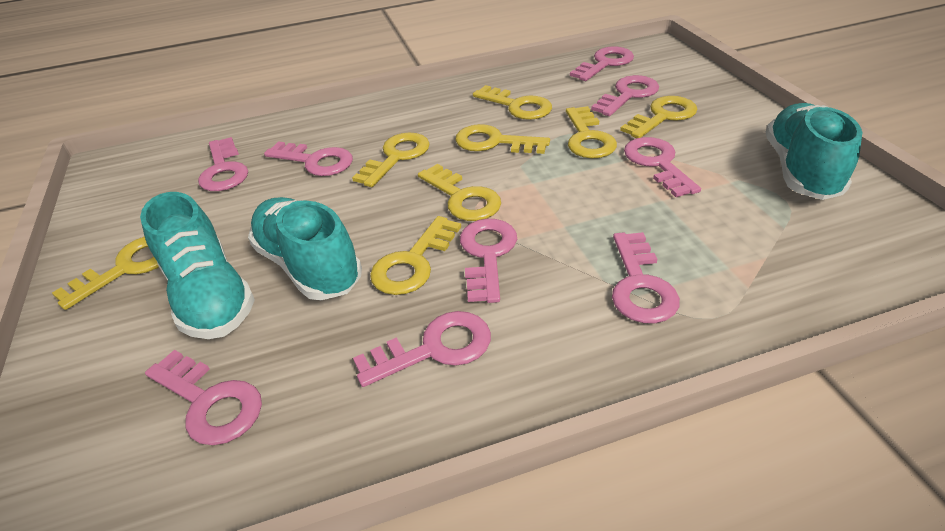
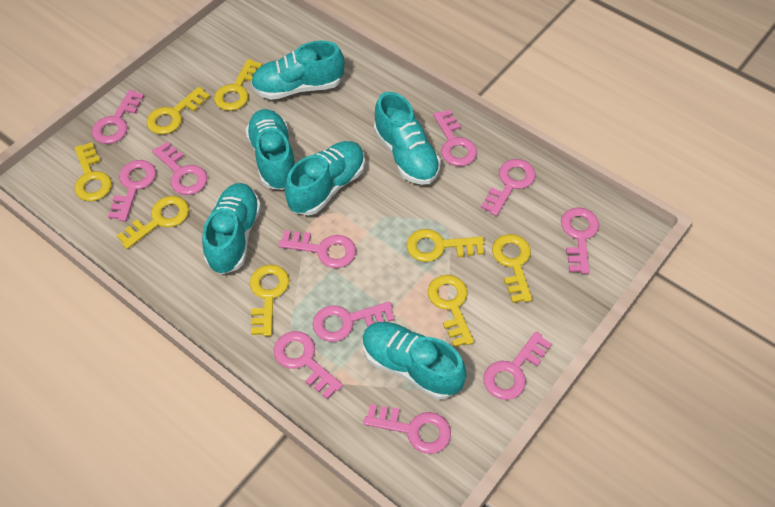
pink key: 9 -> 11
turquoise shoe: 3 -> 6

